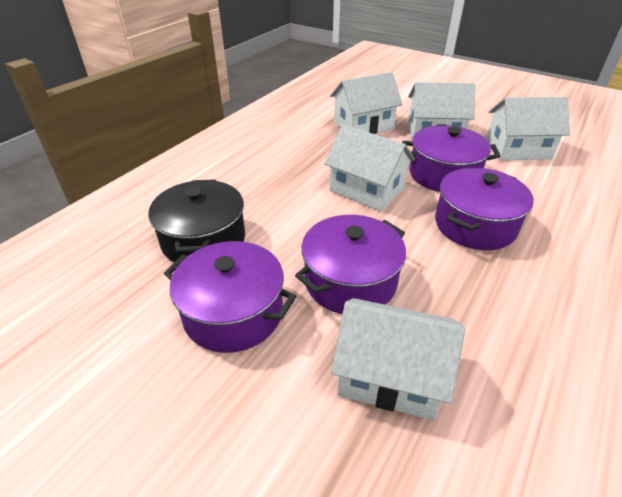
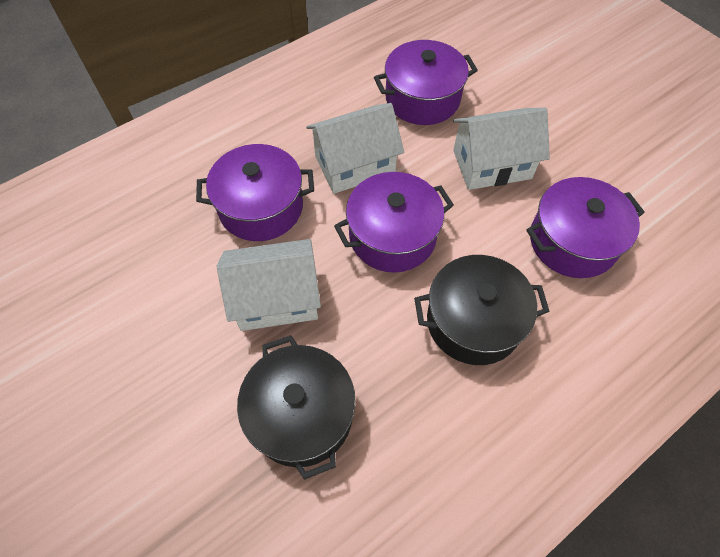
black pot: 1 -> 2
white house: 5 -> 3

